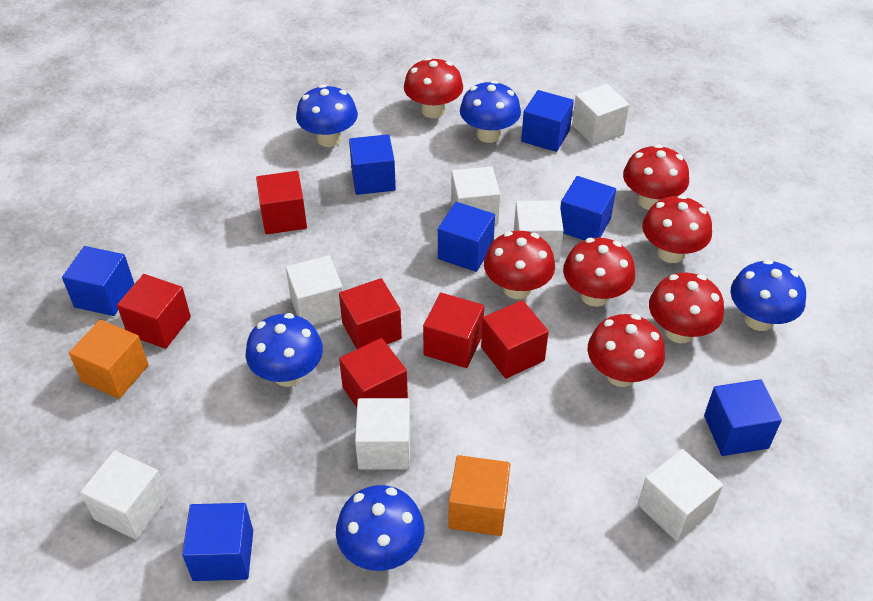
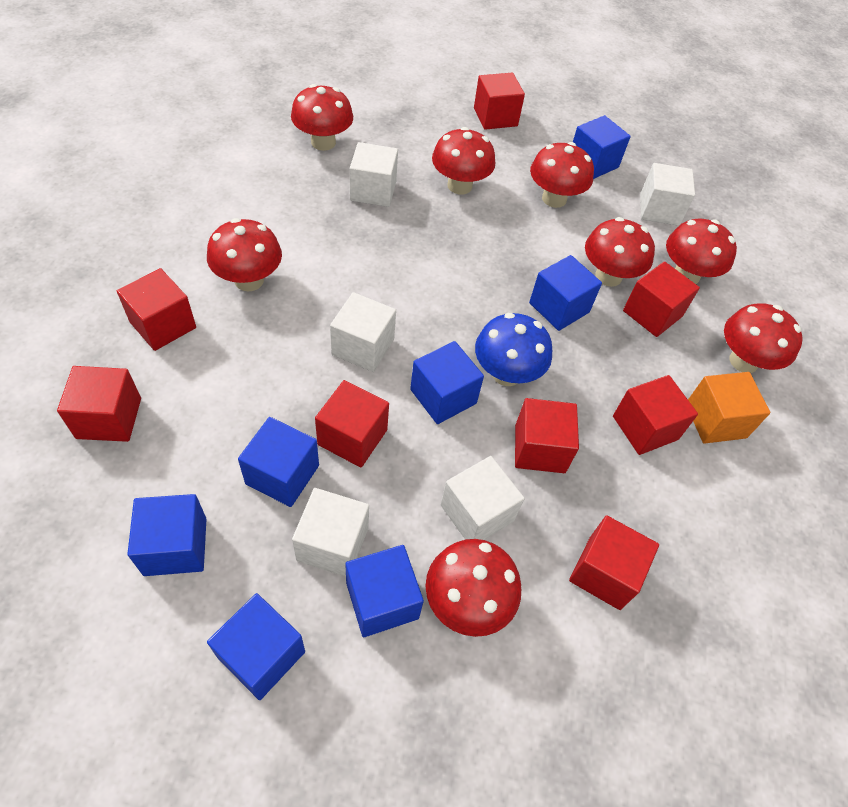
blue mushroom: 5 -> 1
orange cube: 2 -> 1
red cube: 6 -> 8
red mushroom: 7 -> 8
white cube: 7 -> 5

